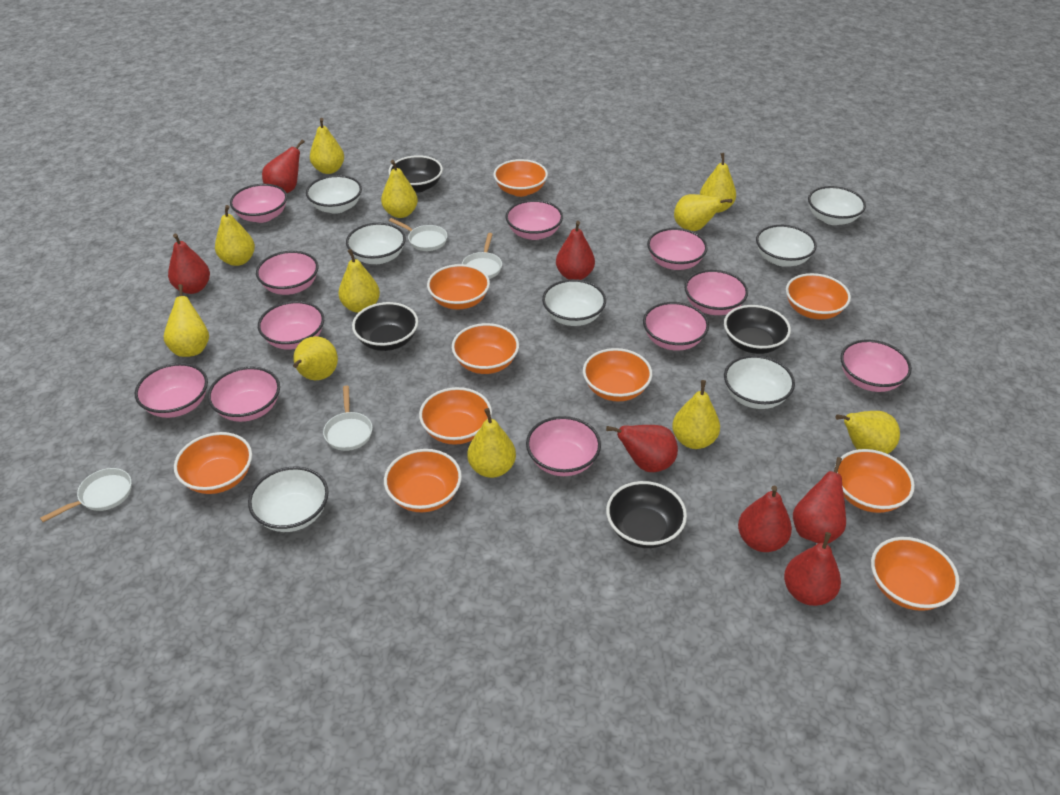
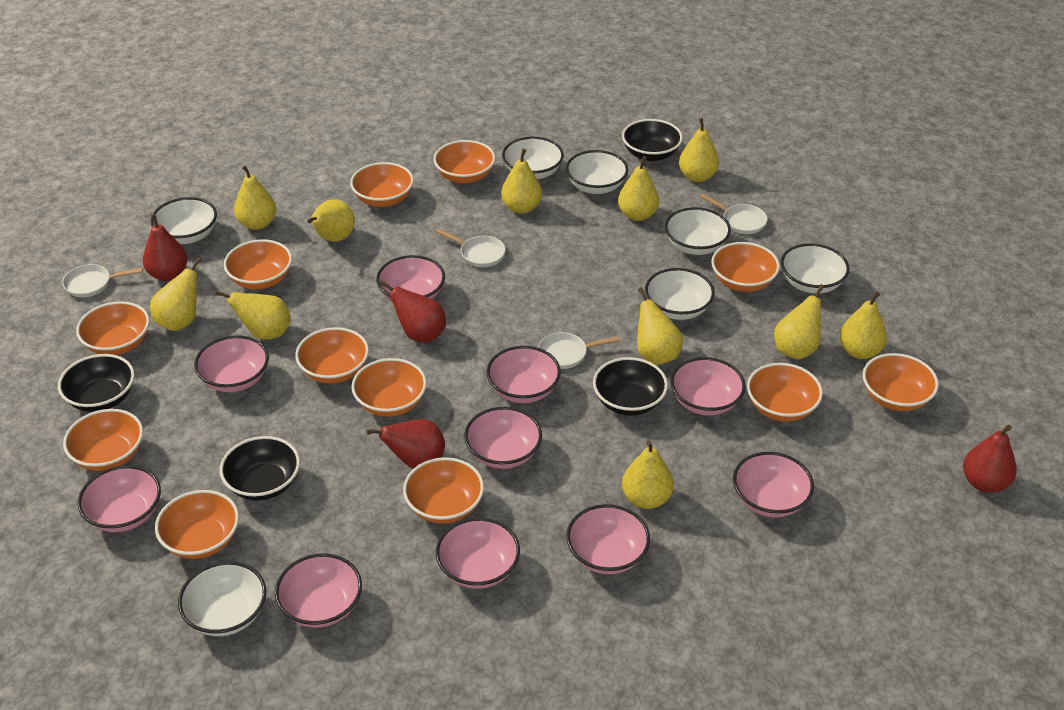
orange bowl: 10 -> 12
pink bowl: 11 -> 10
red pear: 7 -> 4

